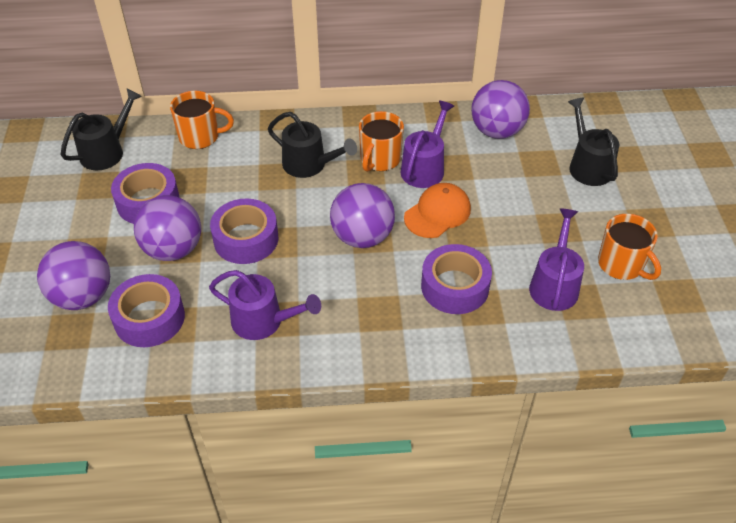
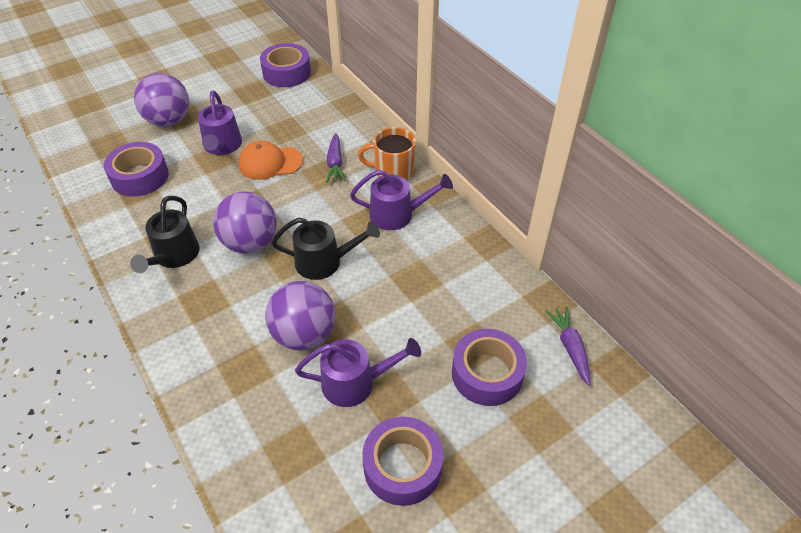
black watering can: 3 -> 2
orange mug: 3 -> 1
purple ball: 4 -> 3
purple carrot: 0 -> 2

